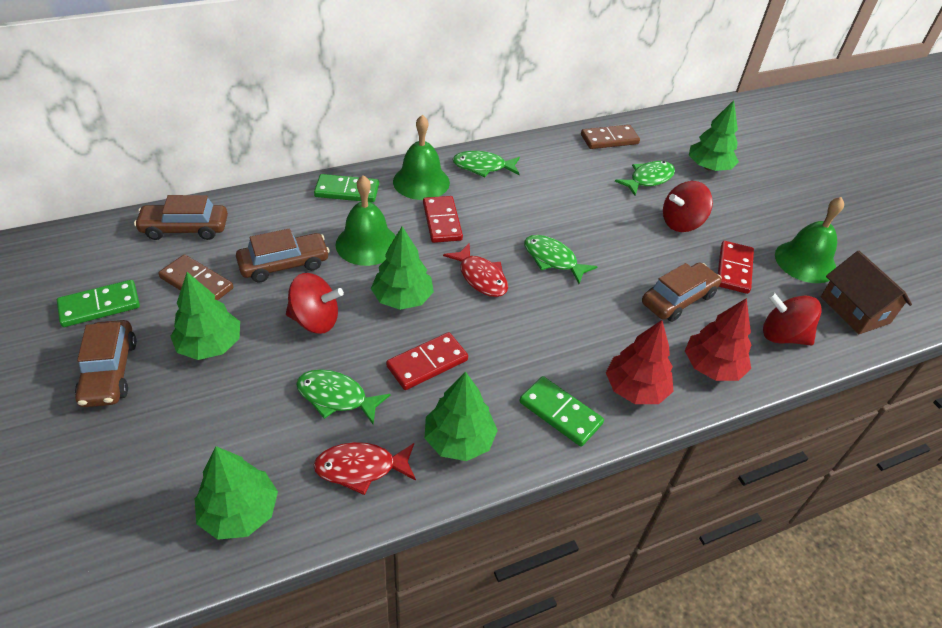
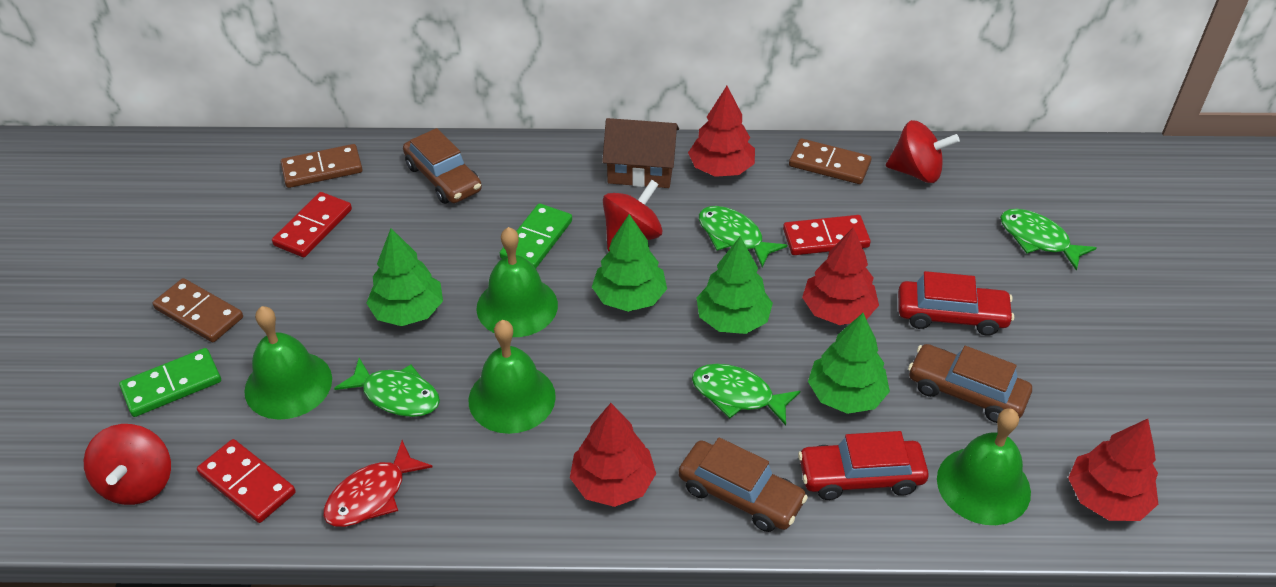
brown car: 4 -> 3
brown domino: 2 -> 3
green bell: 3 -> 4
green domino: 3 -> 2
green tree: 5 -> 4
red car: 0 -> 2
red fish: 2 -> 1
red tree: 2 -> 4

